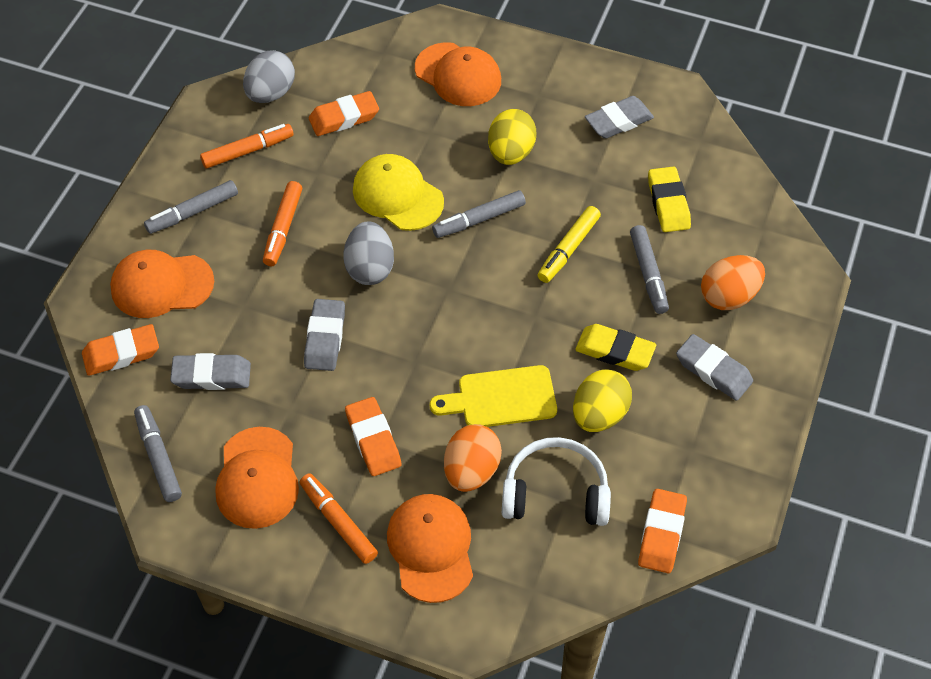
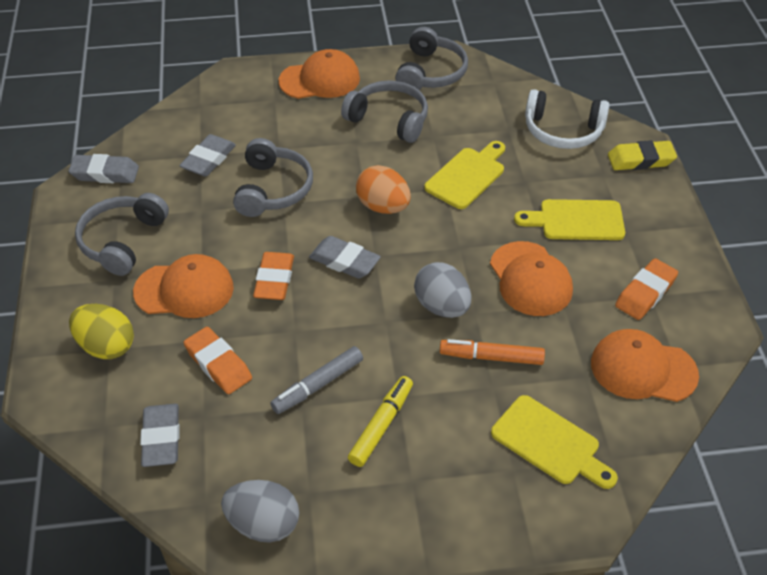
grey headphones: 0 -> 4
grey marker: 4 -> 1
orange egg: 2 -> 1
orange eraser: 4 -> 3
orange marker: 3 -> 1
yellow cap: 1 -> 0
yellow cutting board: 1 -> 3
yellow egg: 2 -> 1
yellow eraser: 2 -> 1

